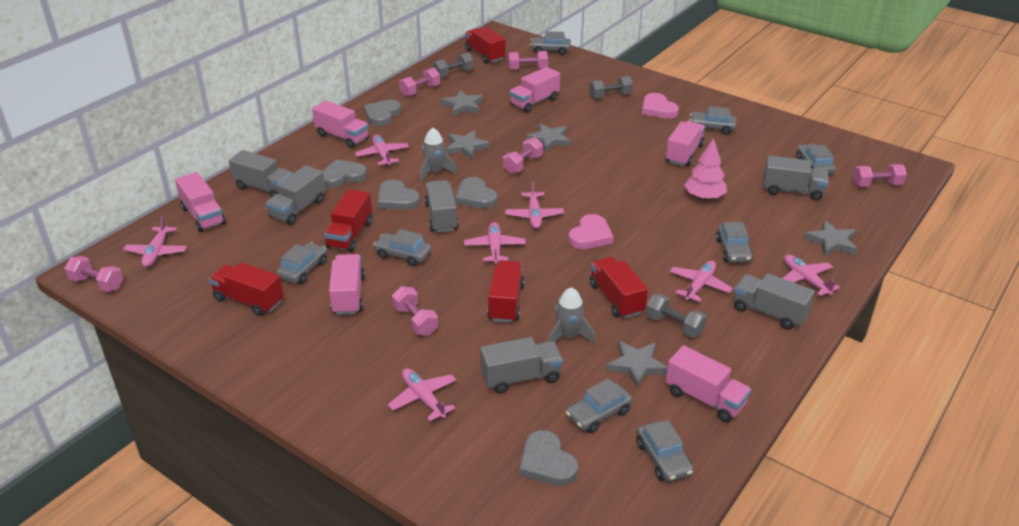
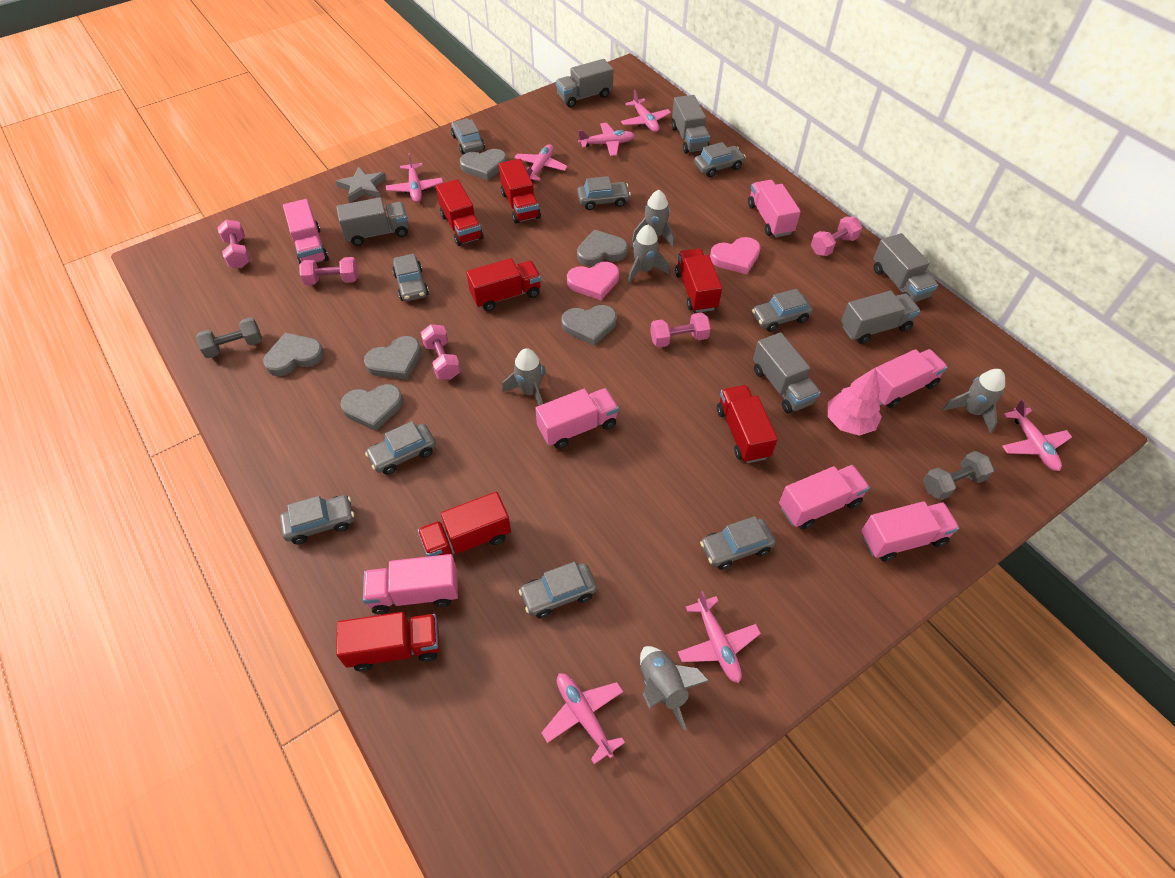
grey car: 8 -> 9
grey dumbbell: 3 -> 2
grey heart: 5 -> 6
grey rocket: 2 -> 5
grey star: 5 -> 1
pink dumbbell: 6 -> 5
pink truck: 6 -> 7
red truck: 5 -> 7

